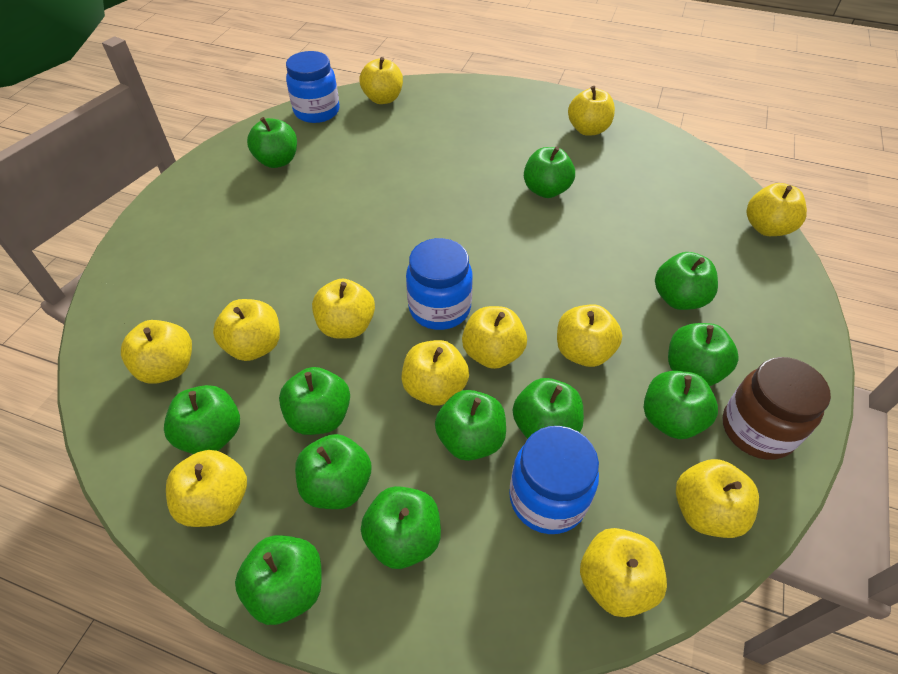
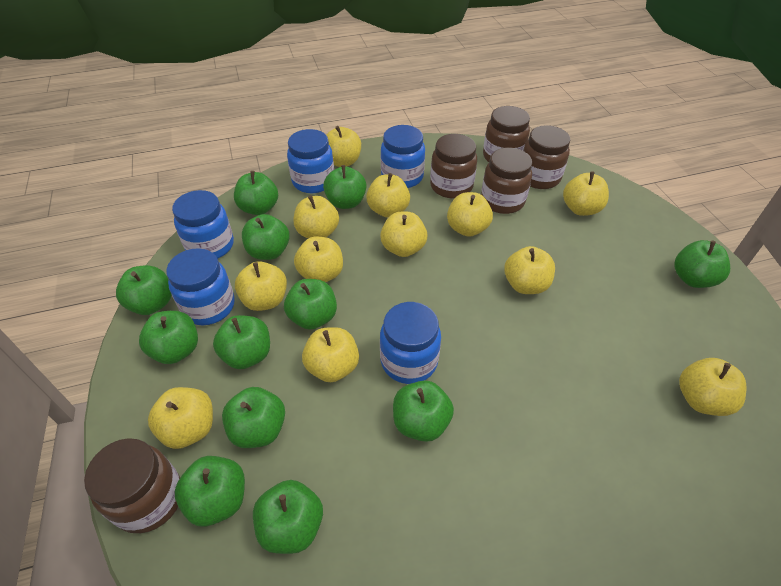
blue jar: 3 -> 5
brown jar: 1 -> 5

